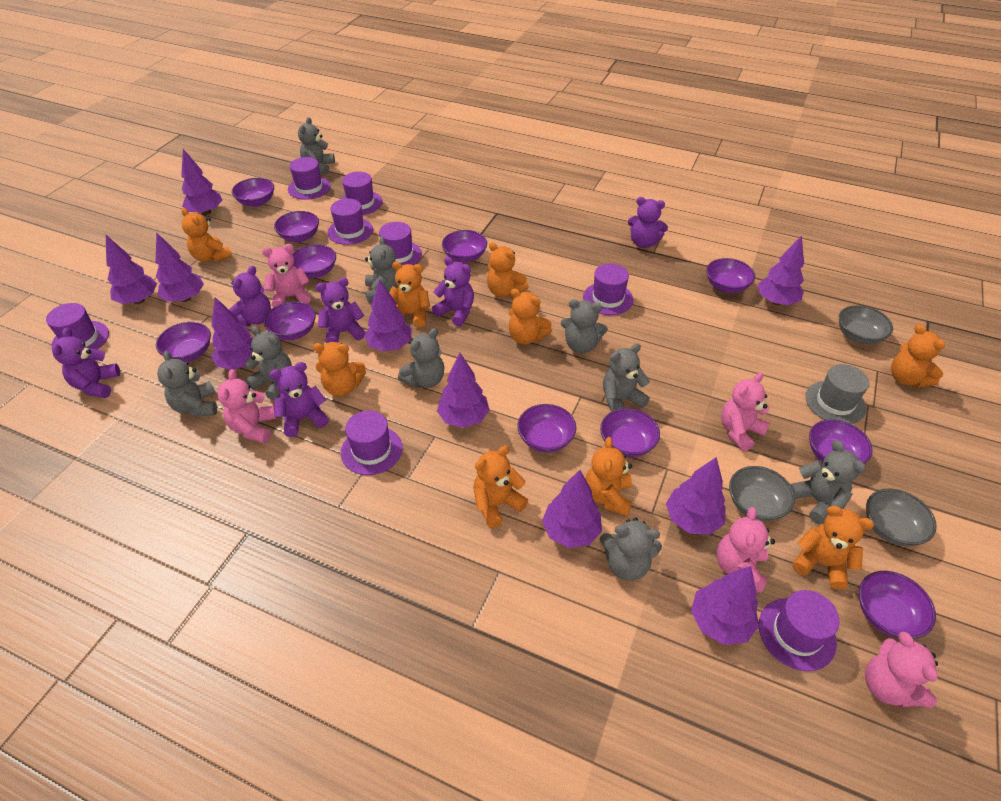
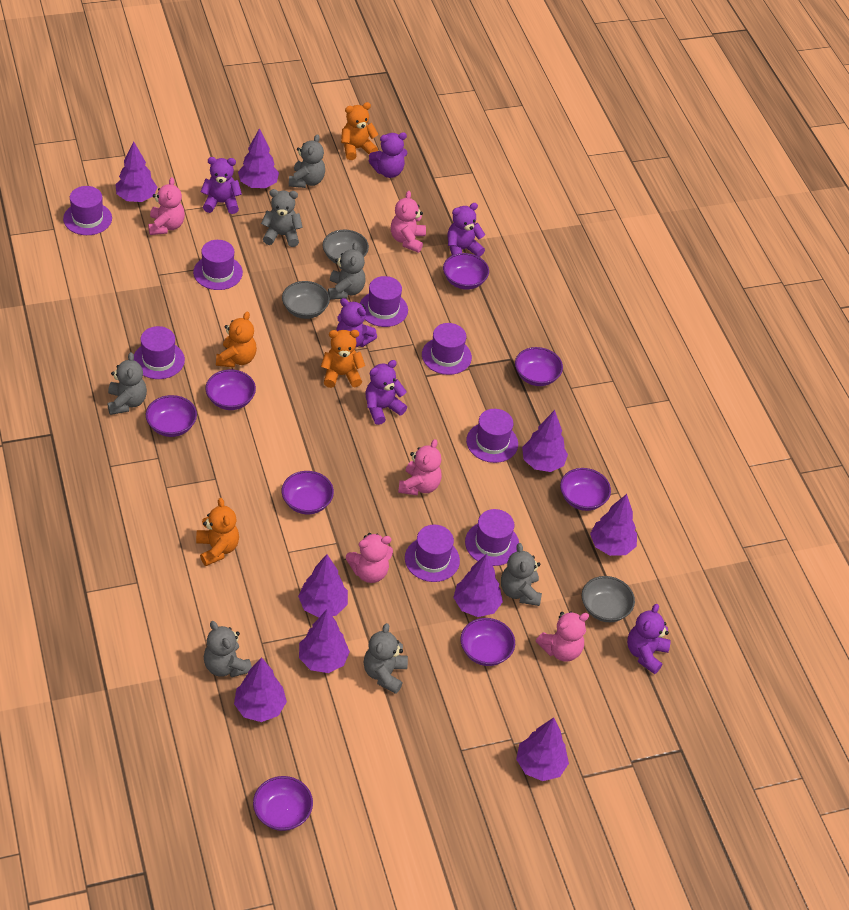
grey hat: 1 -> 0
grey teddy bear: 9 -> 7
orange teddy bear: 9 -> 4
purple bowl: 11 -> 8
purple tree: 10 -> 9

